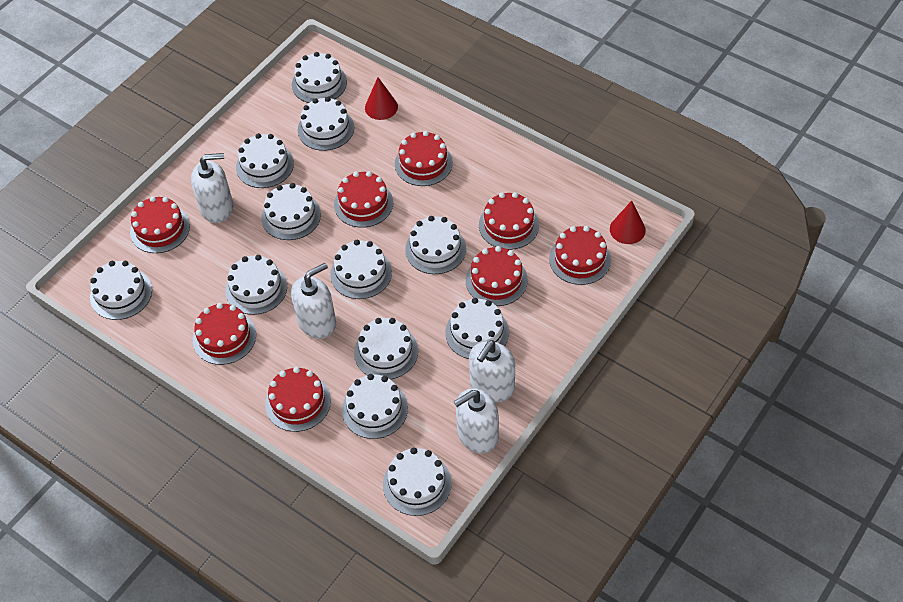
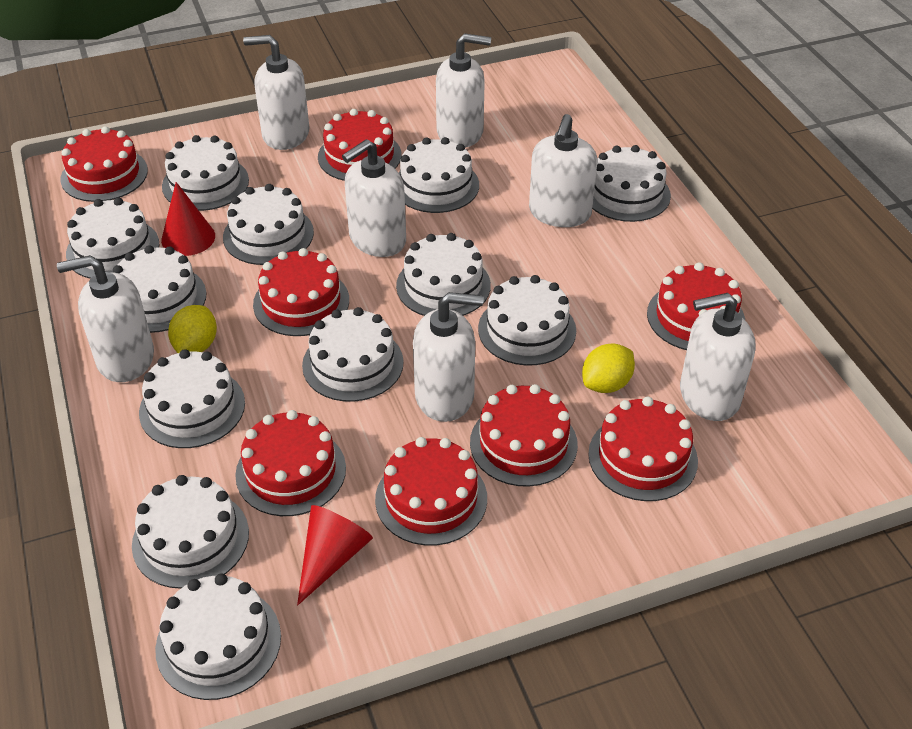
white soap dispenser: 4 -> 7
yellow lemon: 0 -> 2

